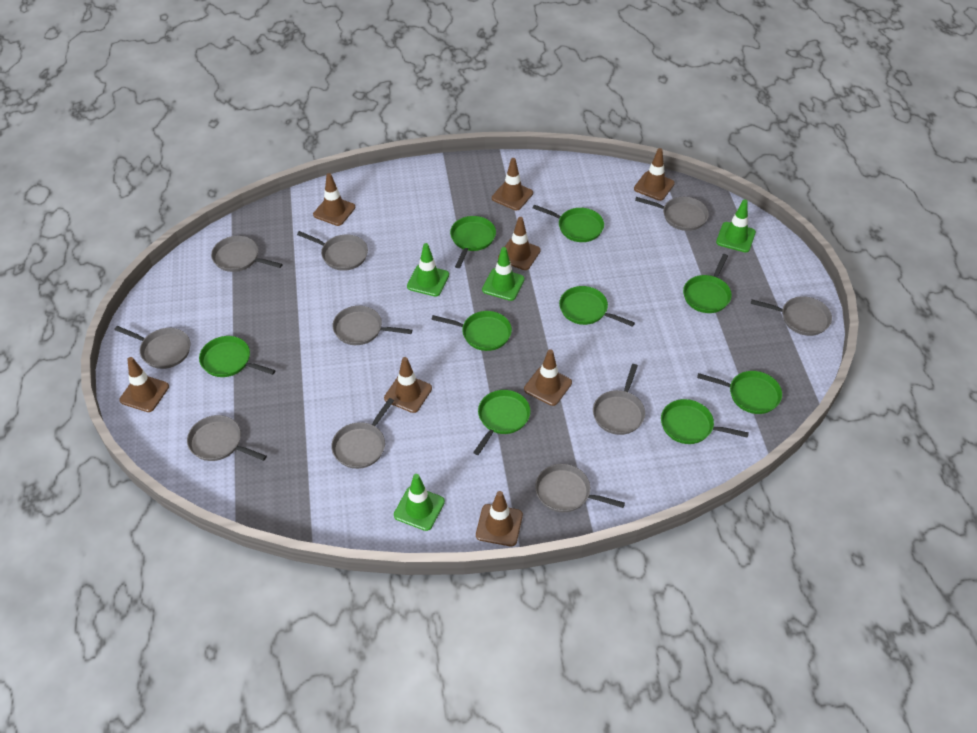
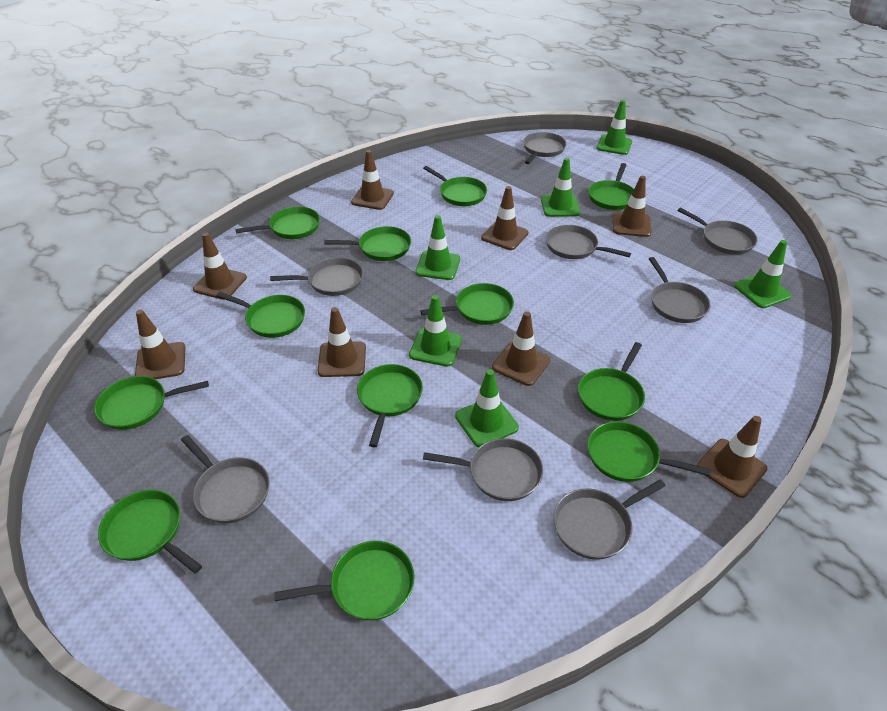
green pan: 9 -> 12
green traffic cone: 4 -> 6
grey pan: 10 -> 8

